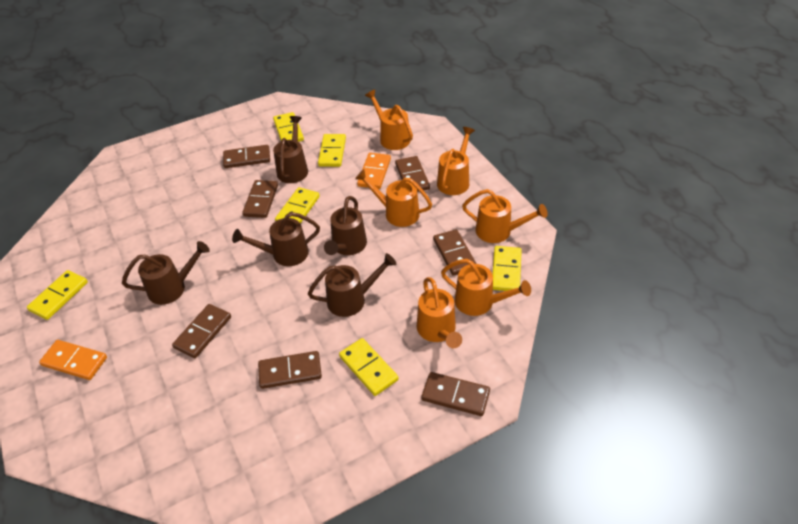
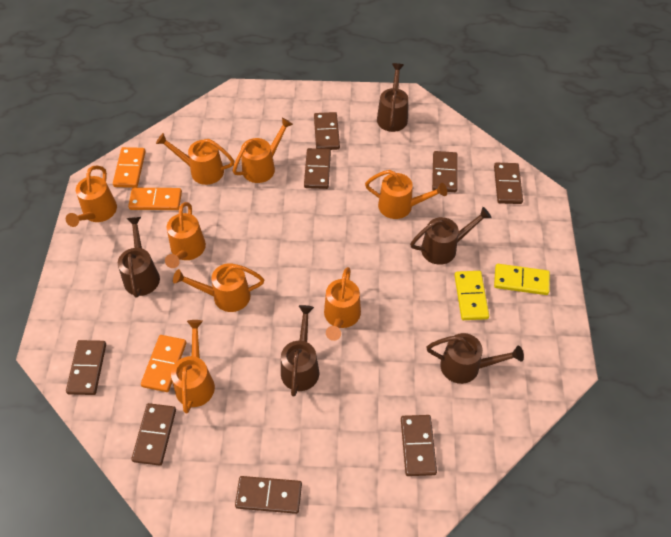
brown domino: 7 -> 8
orange domino: 2 -> 3
orange watering can: 6 -> 8
yellow domino: 6 -> 2

